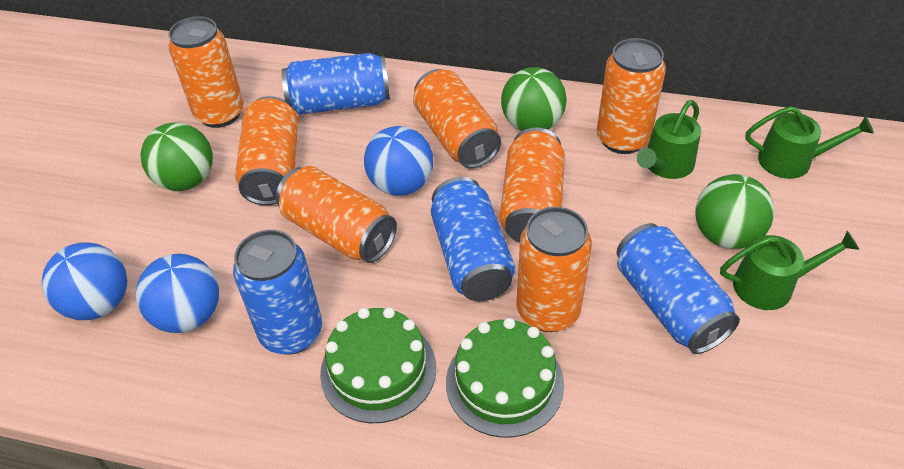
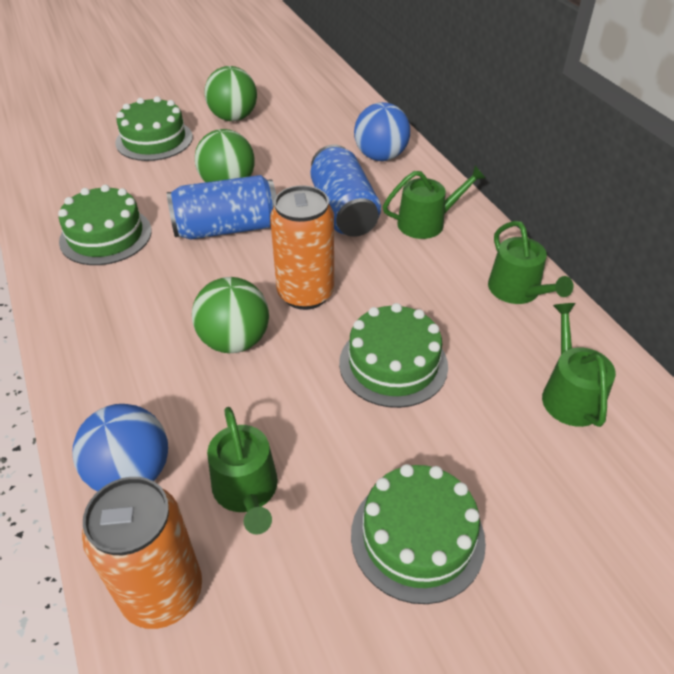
blue ball: 3 -> 2
blue can: 4 -> 2
green cake: 2 -> 4
green watering can: 3 -> 4
orange can: 7 -> 2

